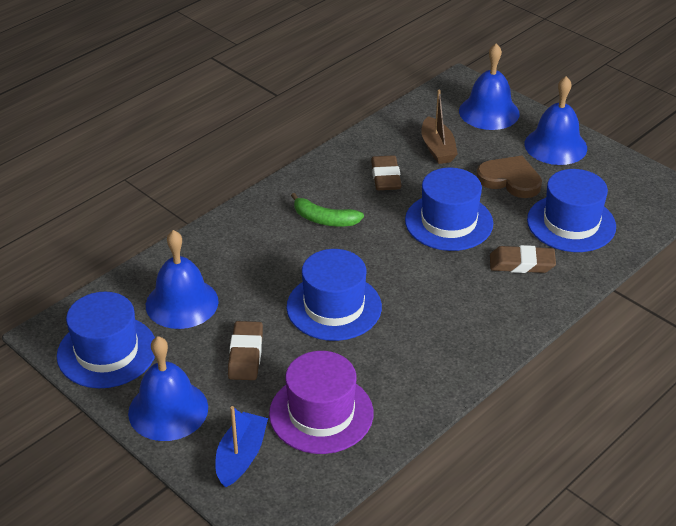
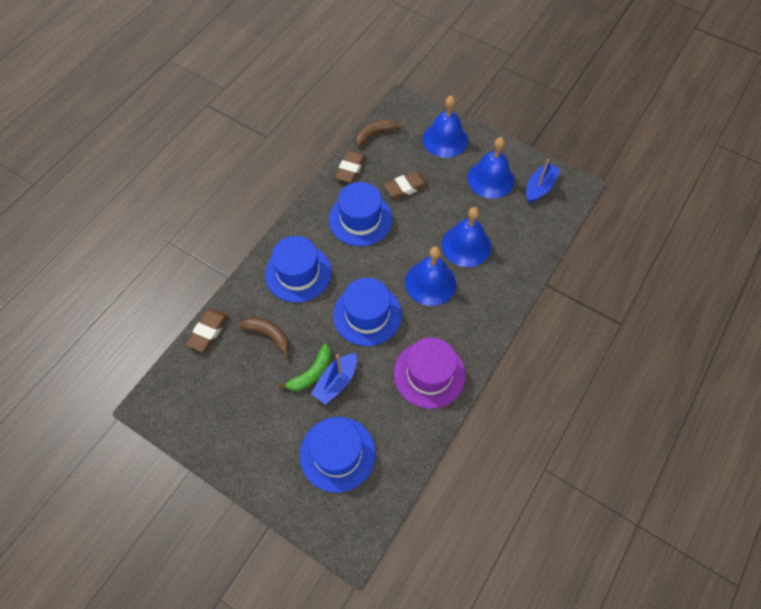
blue boat: 1 -> 2
brown banana: 0 -> 2
brown boat: 1 -> 0
brown heart: 1 -> 0

